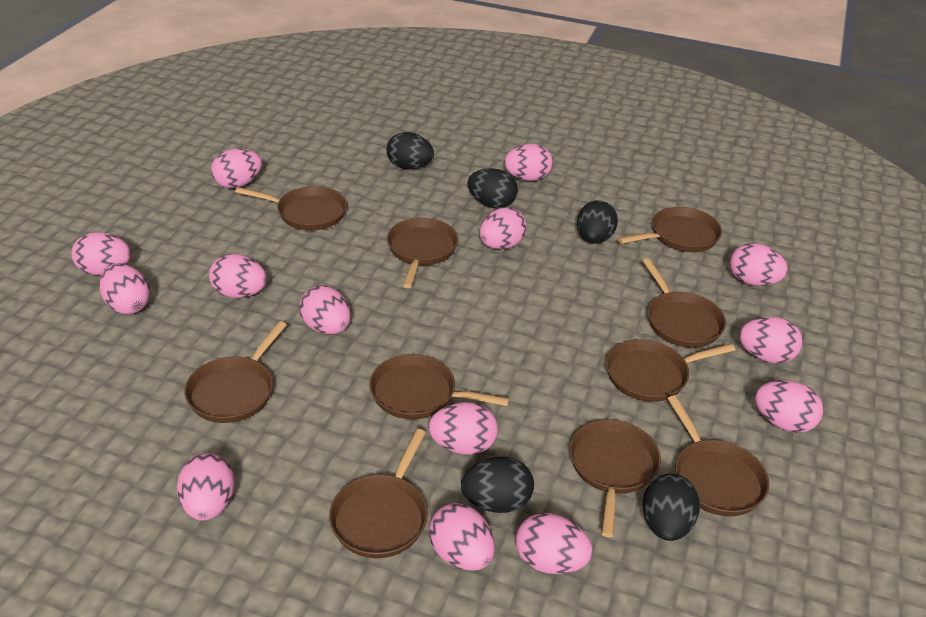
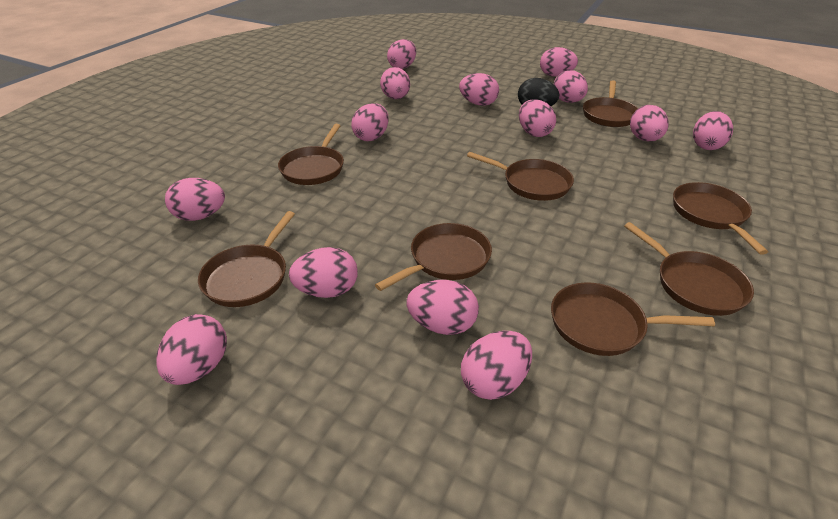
black egg: 5 -> 1
brown pan: 10 -> 8

